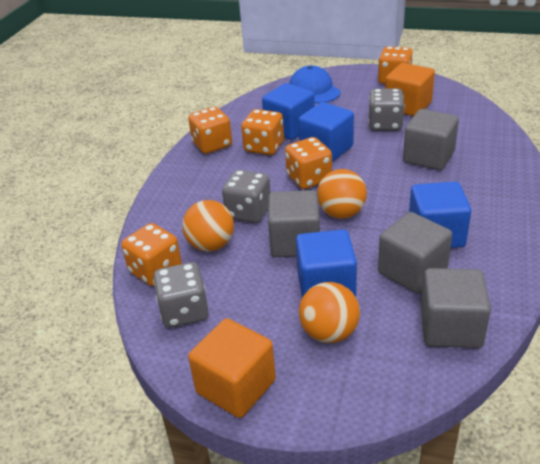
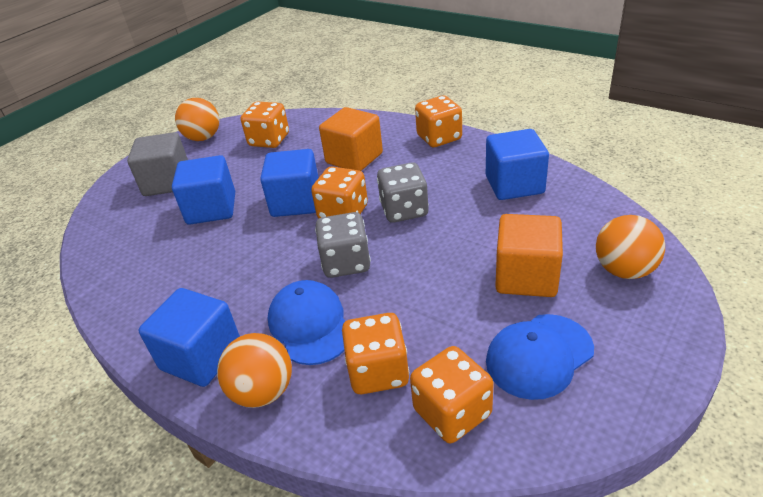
blue cap: 1 -> 2
grey cube: 4 -> 1
grey dice: 3 -> 2

